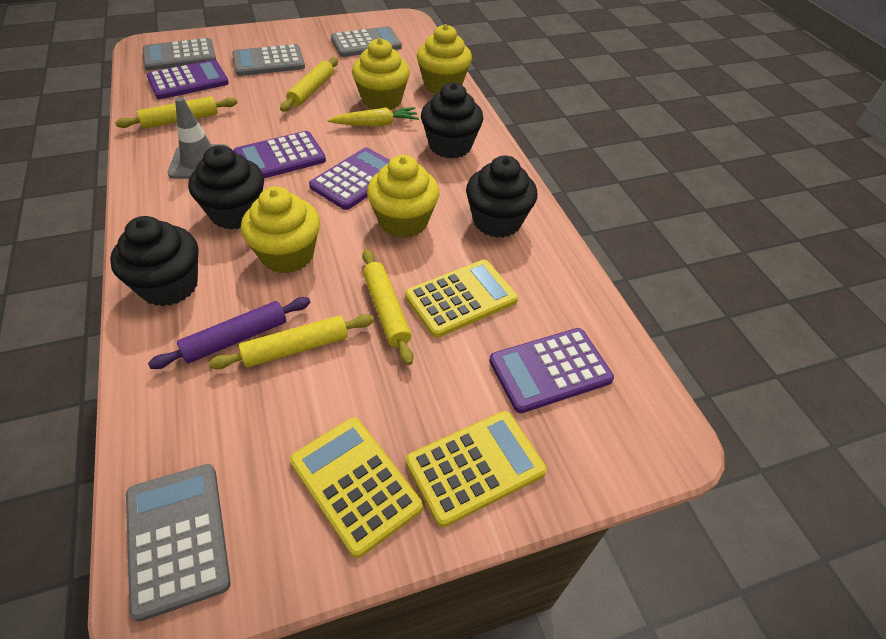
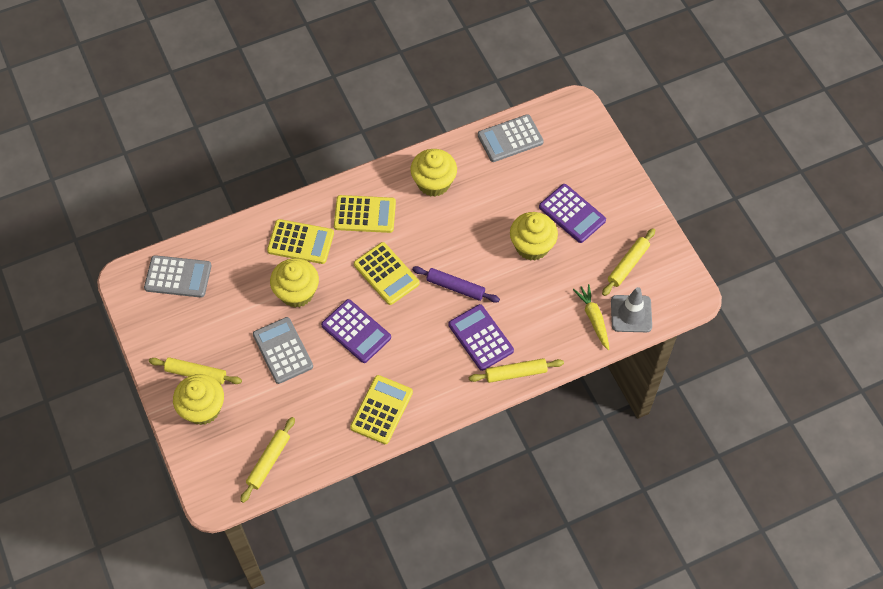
black cupcake: 4 -> 0
grey calculator: 4 -> 3
purple calculator: 4 -> 3
yellow calculator: 3 -> 4

